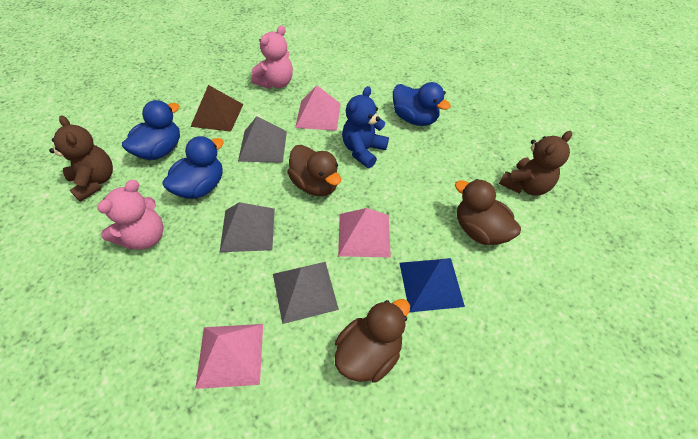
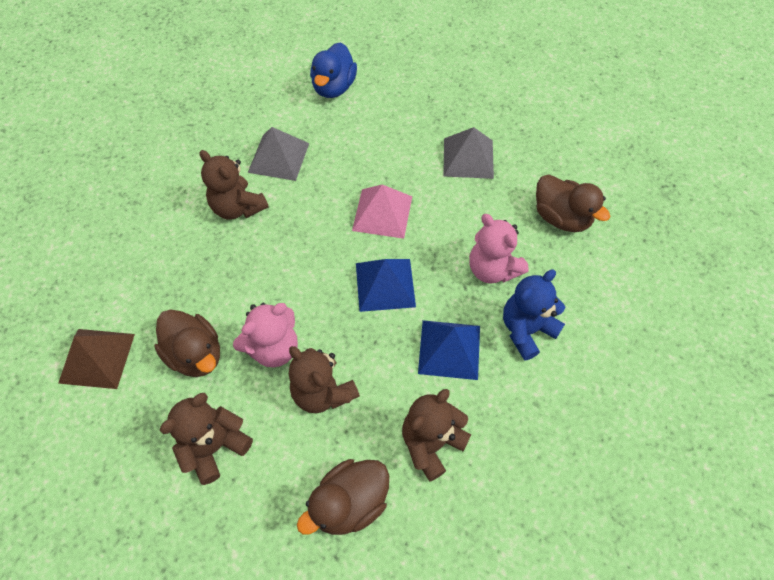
blue duck: 3 -> 1
blue pyramid: 1 -> 2
brown teddy bear: 2 -> 4
grey pyramid: 3 -> 2
pink pyramid: 3 -> 1

